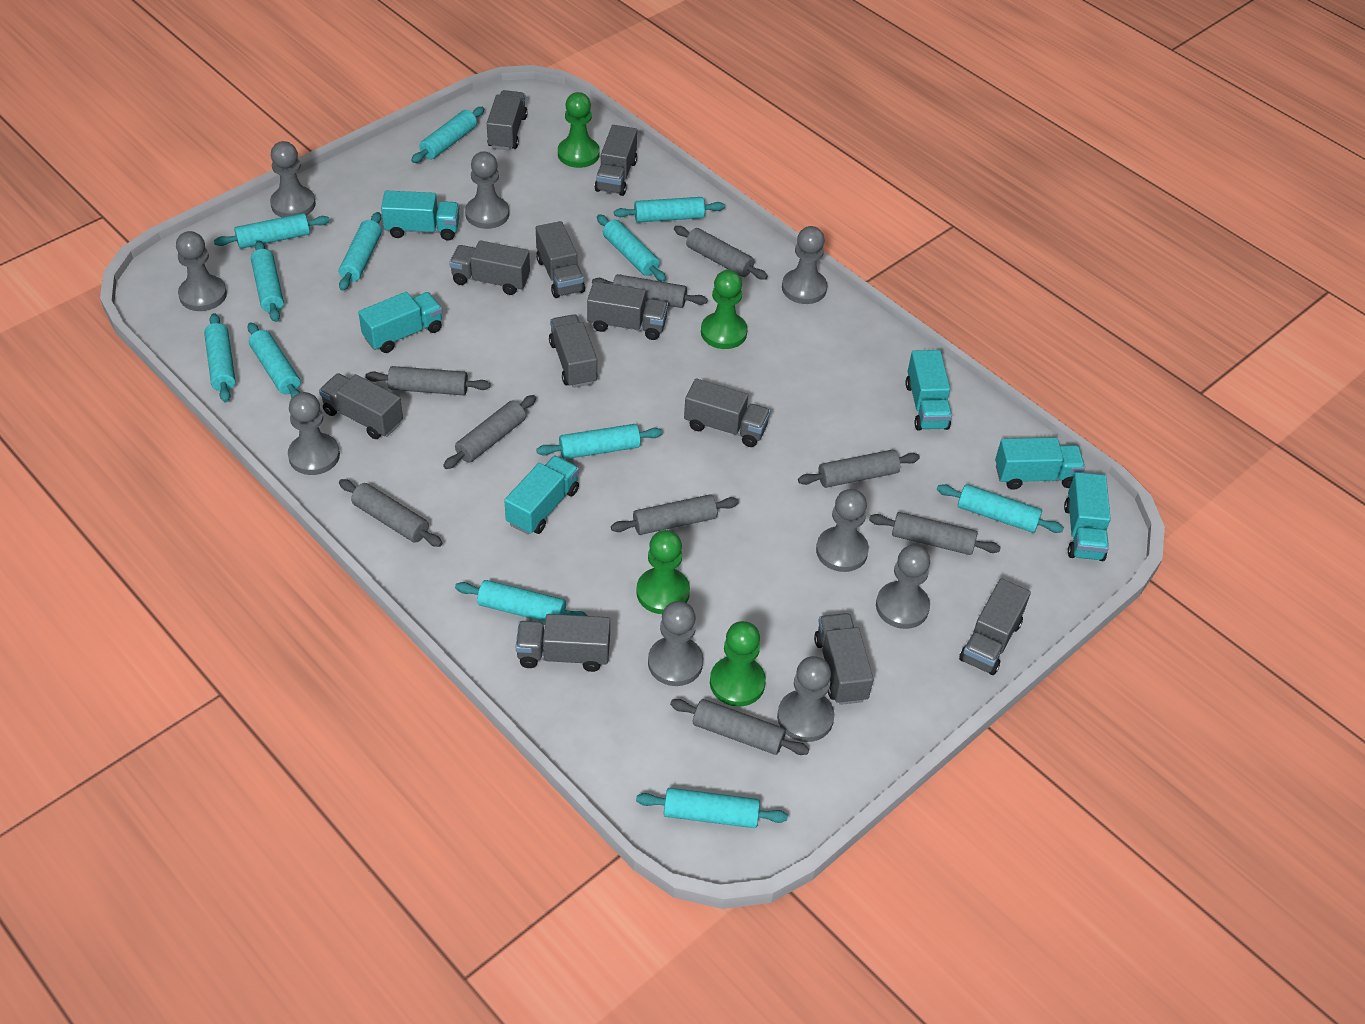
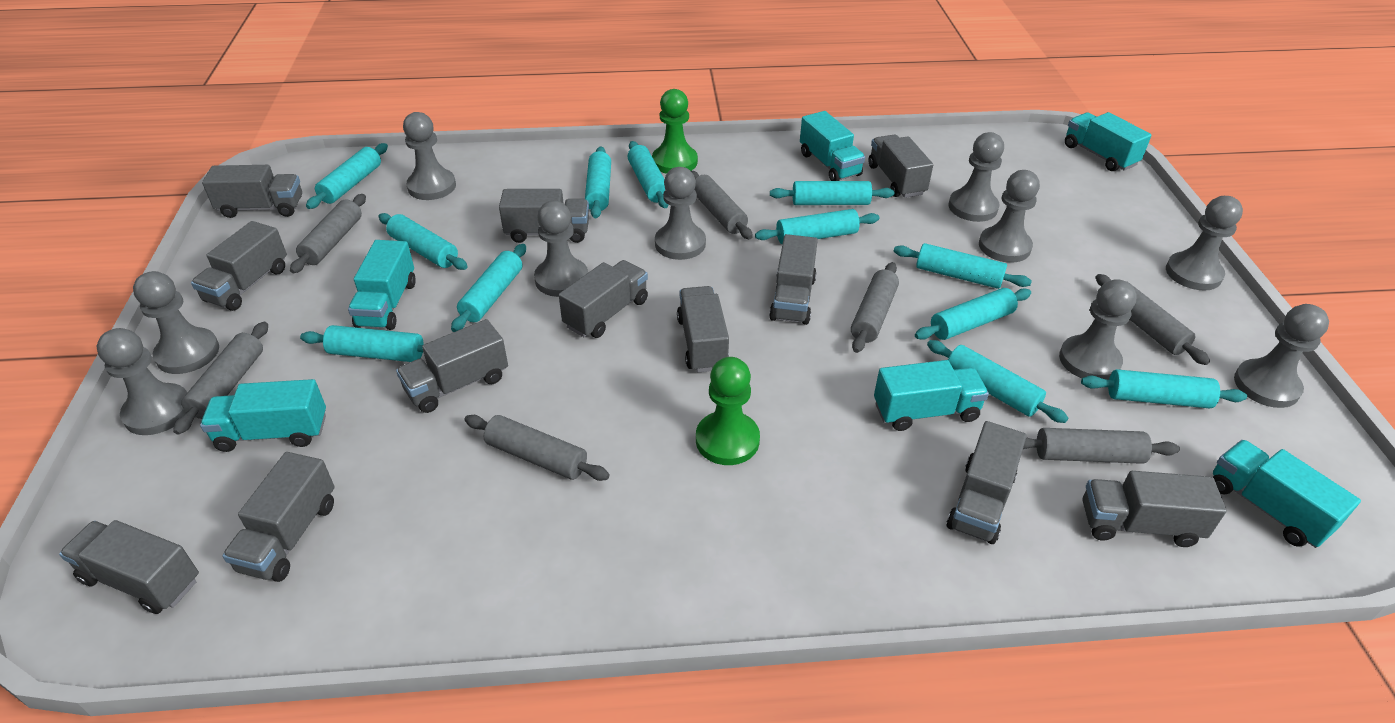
green pawn: 4 -> 2
grey pawn: 9 -> 10
grey rolling pin: 9 -> 7
grey truck: 11 -> 12

